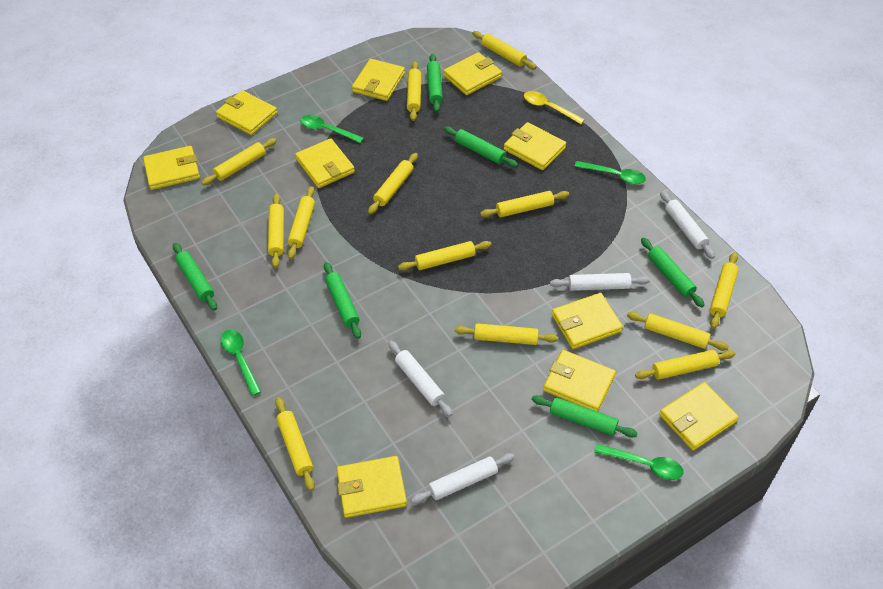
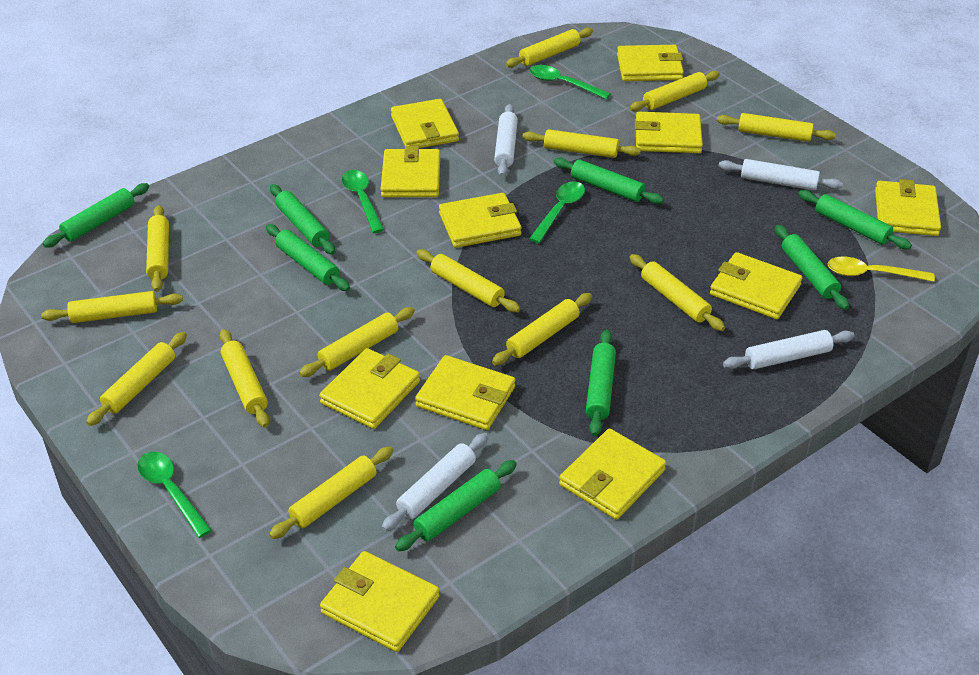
green rolling pin: 6 -> 8
yellow wallet: 10 -> 11

